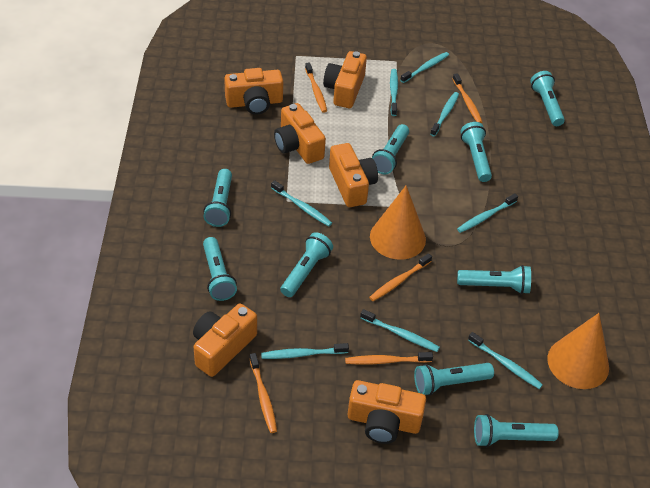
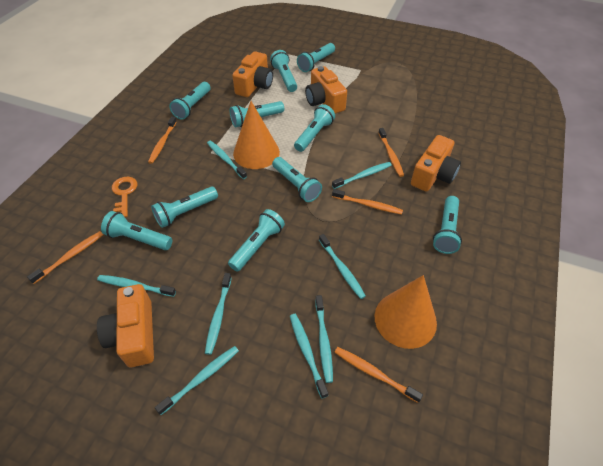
orange camera: 6 -> 4
orange key: 0 -> 1
turquoise flashlight: 9 -> 10

